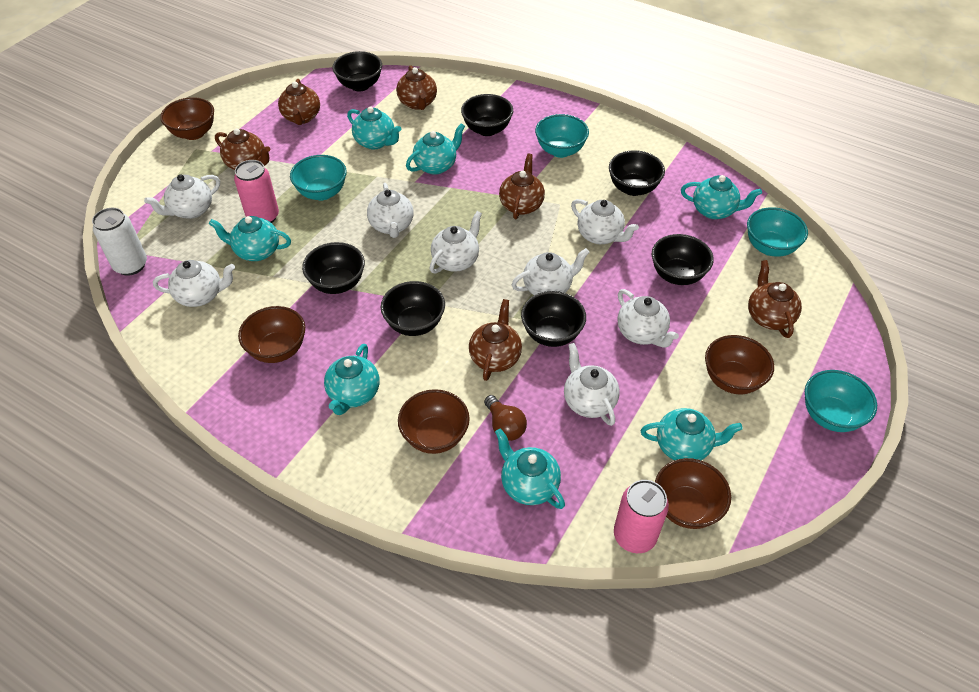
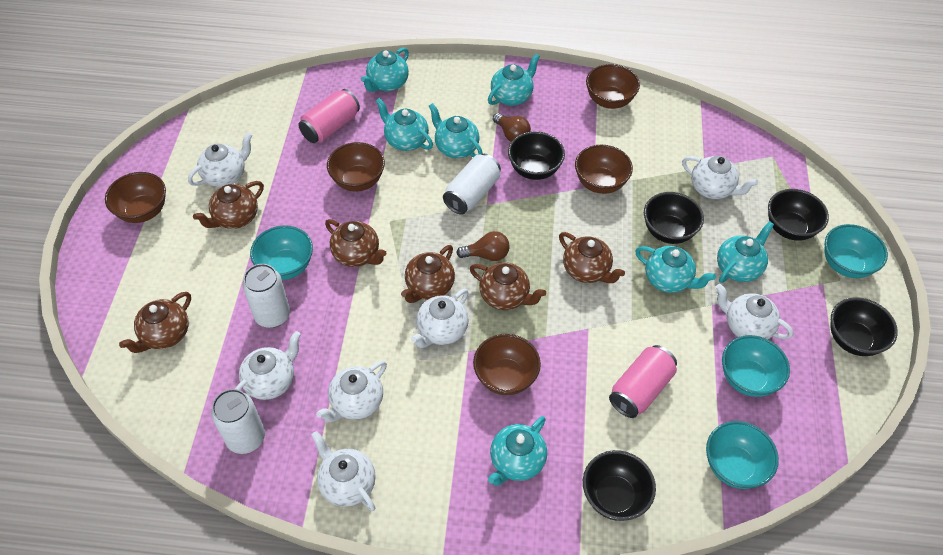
black bowl: 7 -> 5
brown light bulb: 1 -> 2
white can: 1 -> 3
white teapot: 8 -> 7

